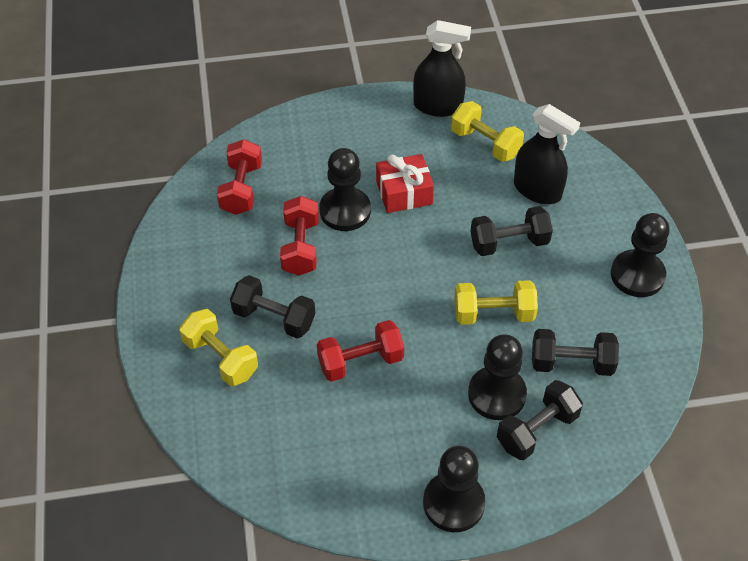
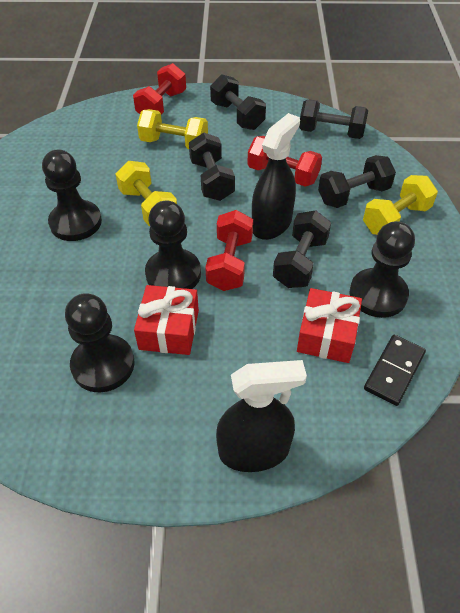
black domino: 0 -> 1
black dumbbell: 4 -> 5
red gift: 1 -> 2

